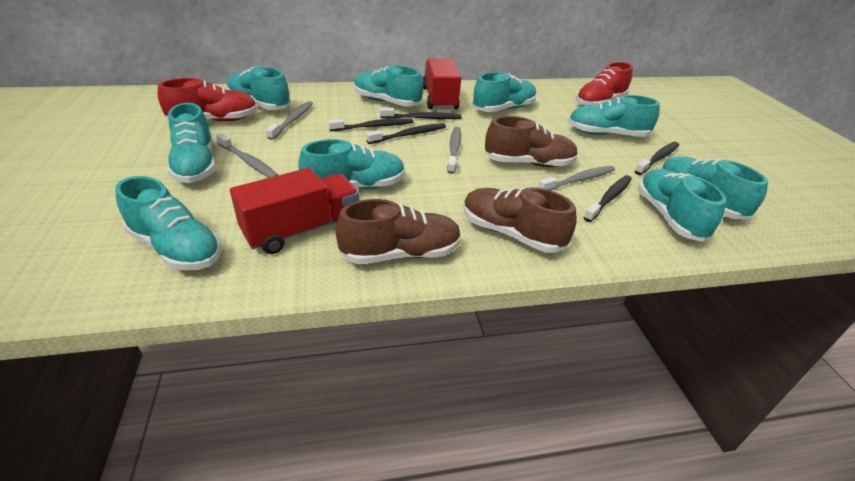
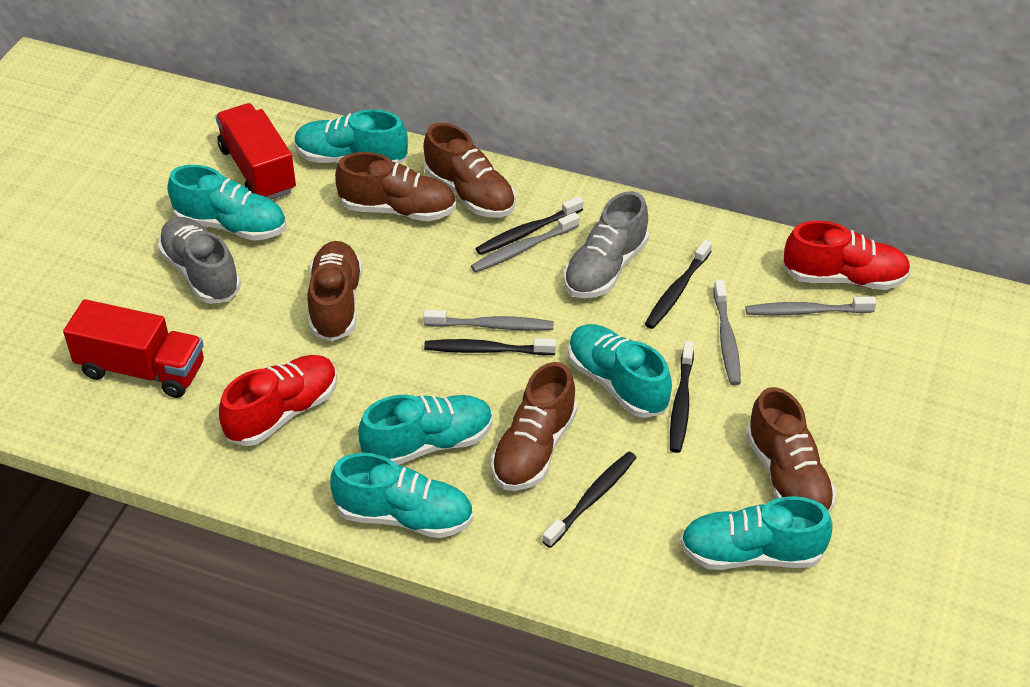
brown shoe: 3 -> 5
grey shoe: 0 -> 2
turquoise shoe: 9 -> 6

